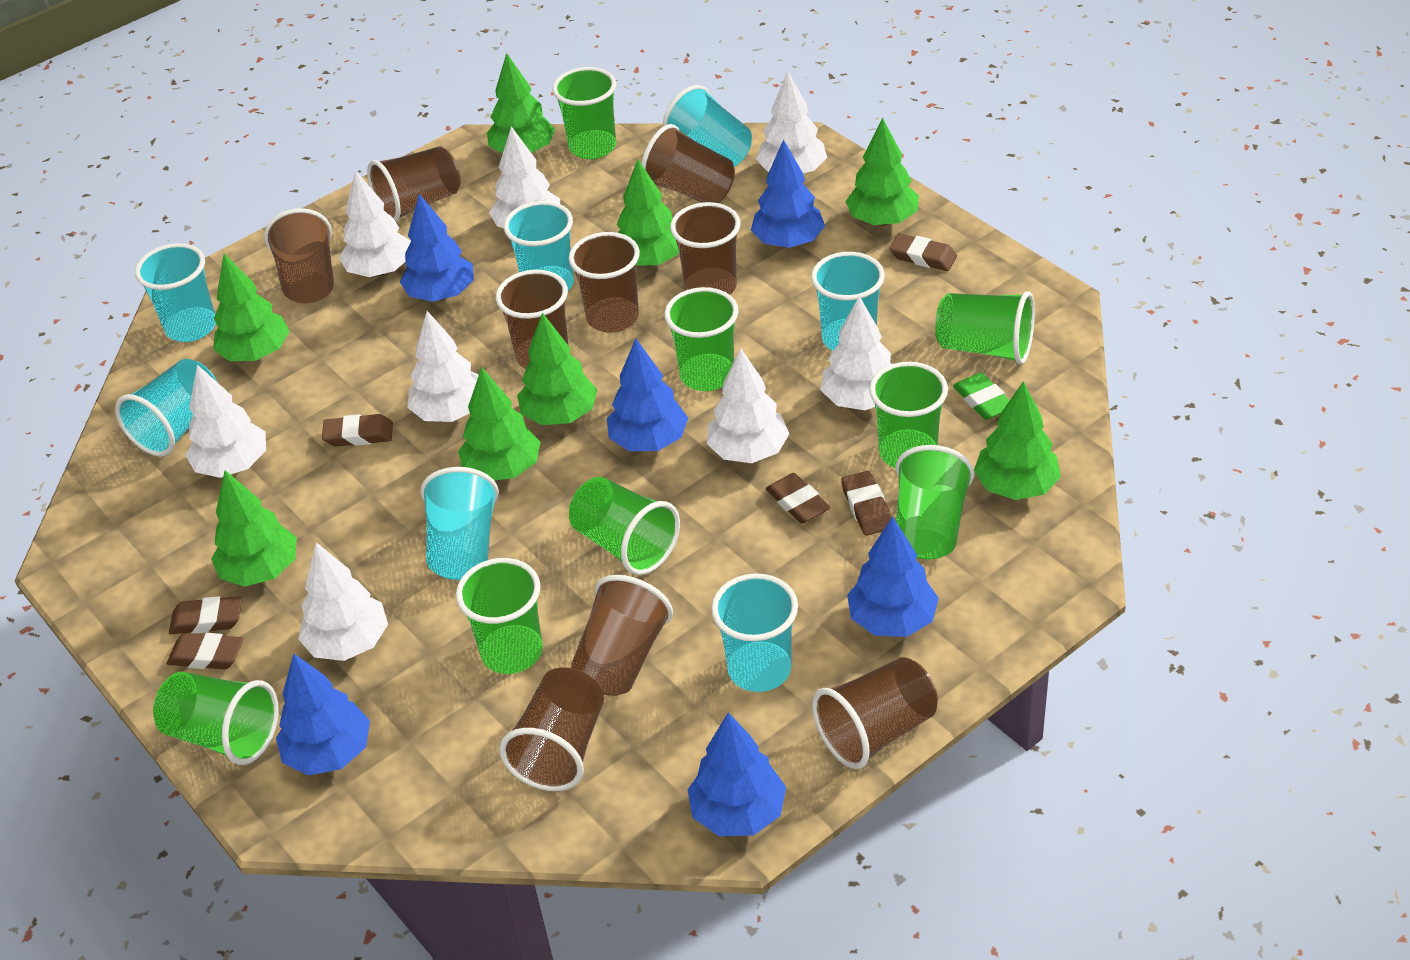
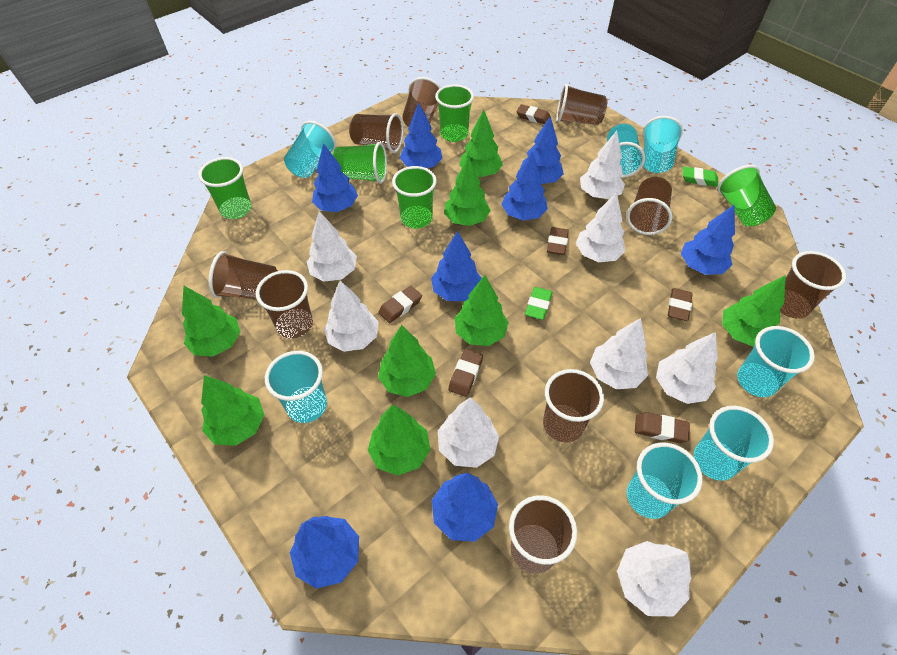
blue tree: 6 -> 8
green cup: 8 -> 5
green eraser: 1 -> 2

